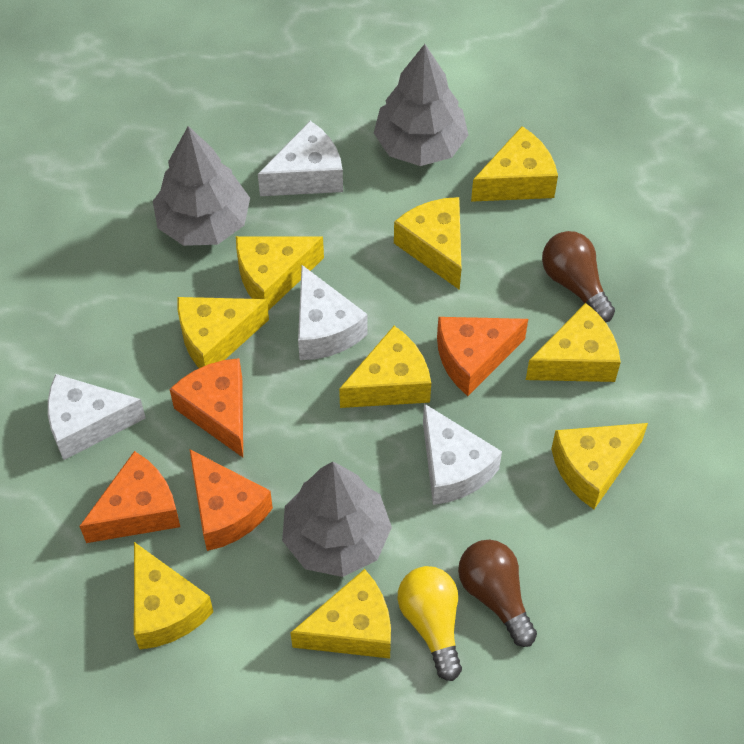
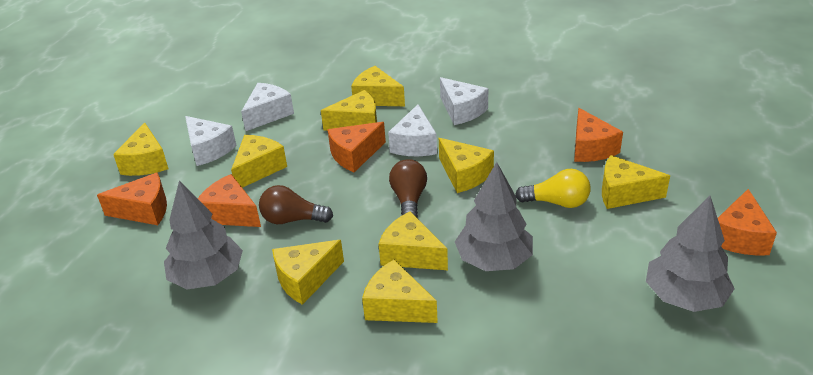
orange cheese: 4 -> 5

